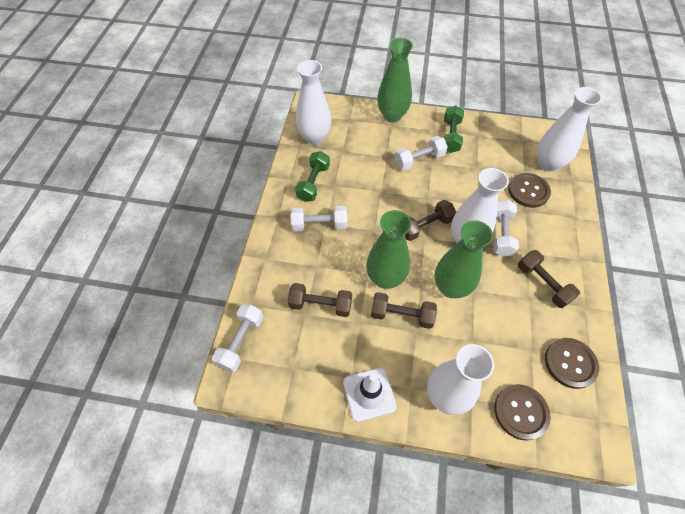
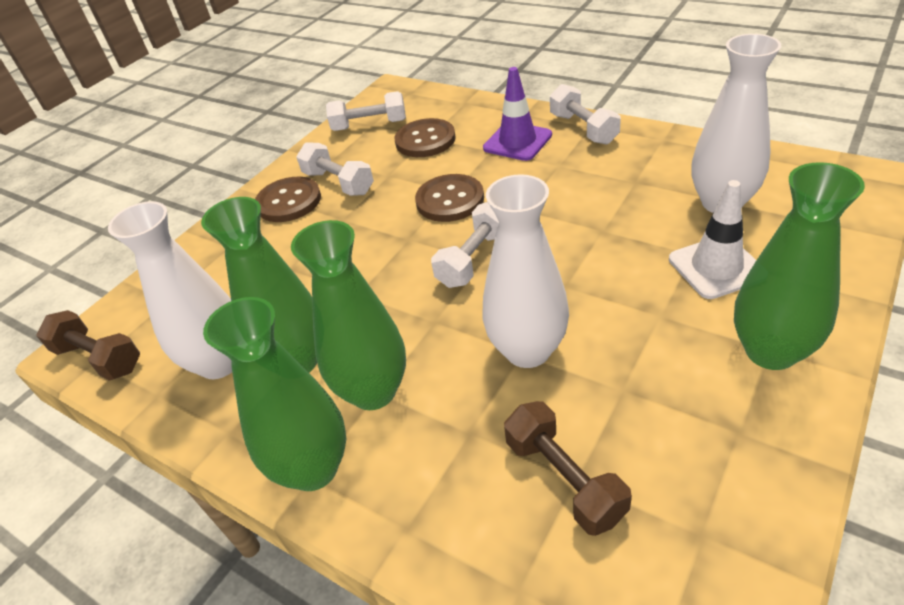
brown dumbbell: 4 -> 2
green dumbbell: 2 -> 0
green vase: 3 -> 4
purple traffic cone: 0 -> 1
white vase: 4 -> 3

